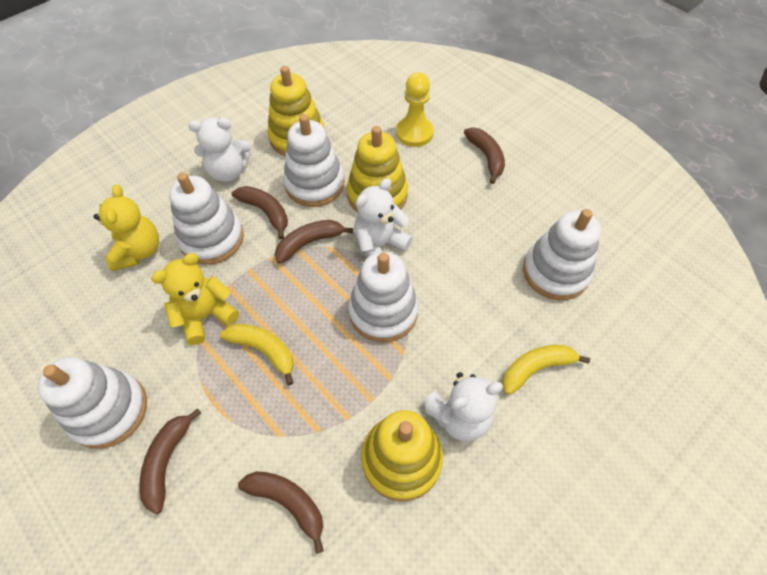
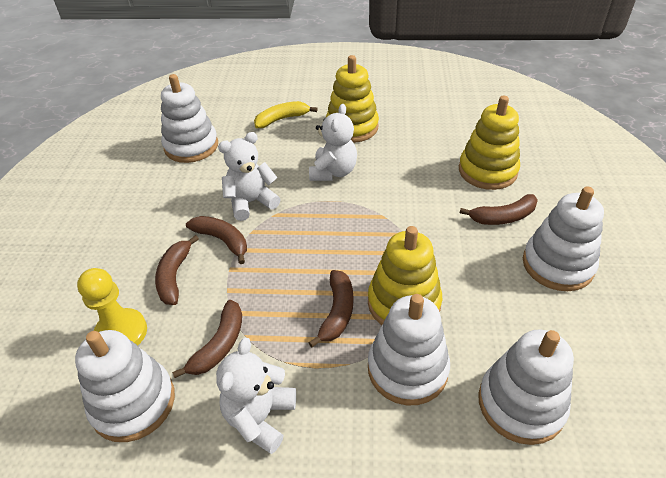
yellow banana: 2 -> 1
yellow teddy bear: 2 -> 0

